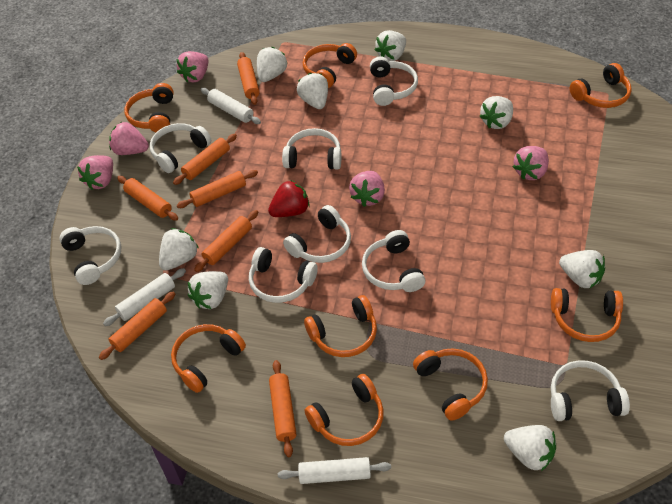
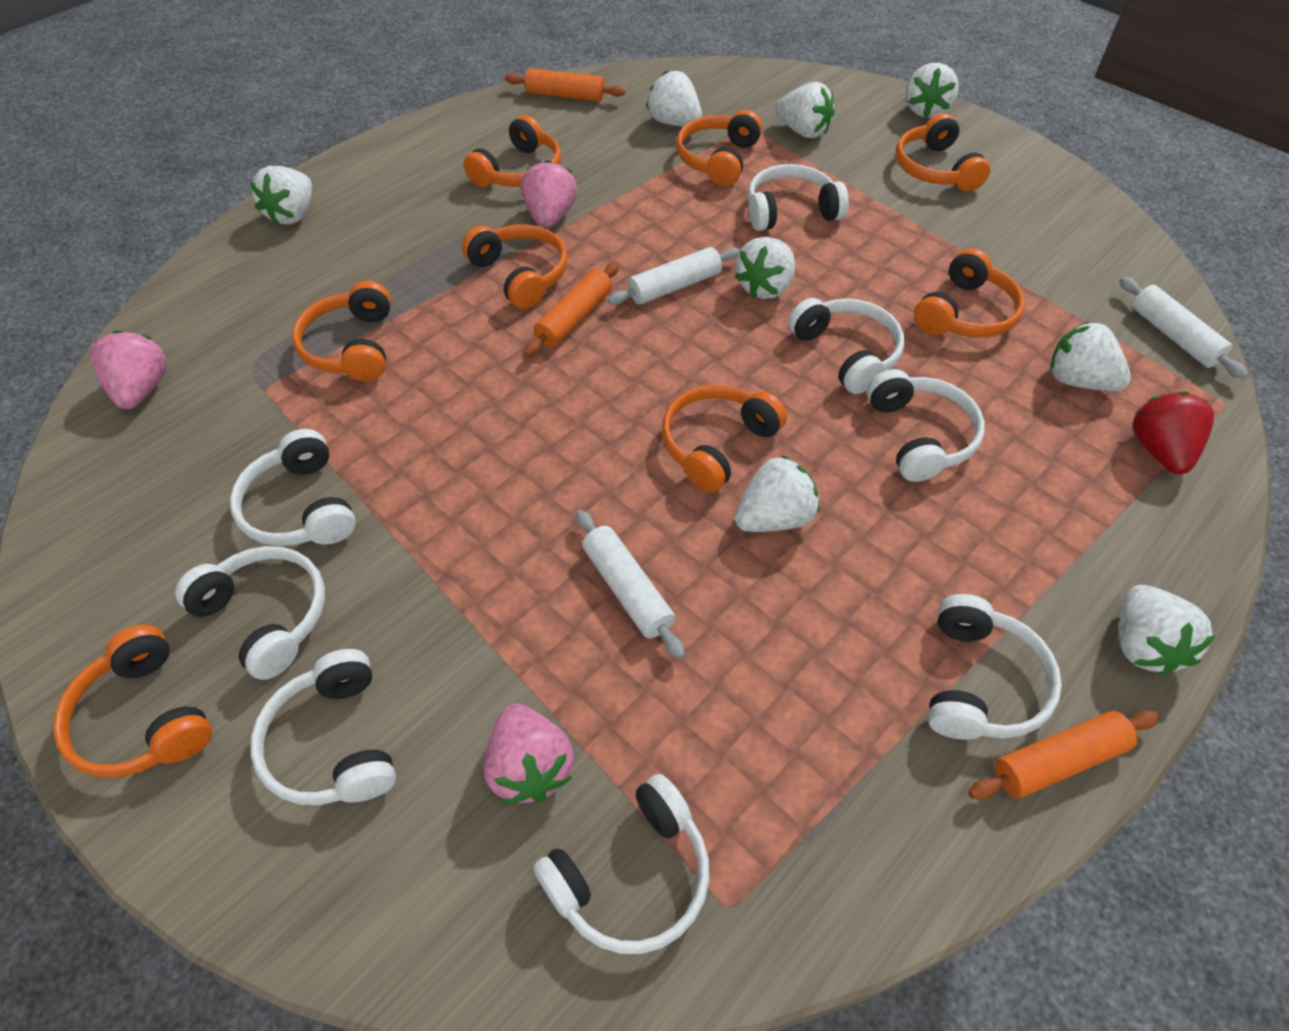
orange rolling pin: 7 -> 3
pink strawberry: 5 -> 3

